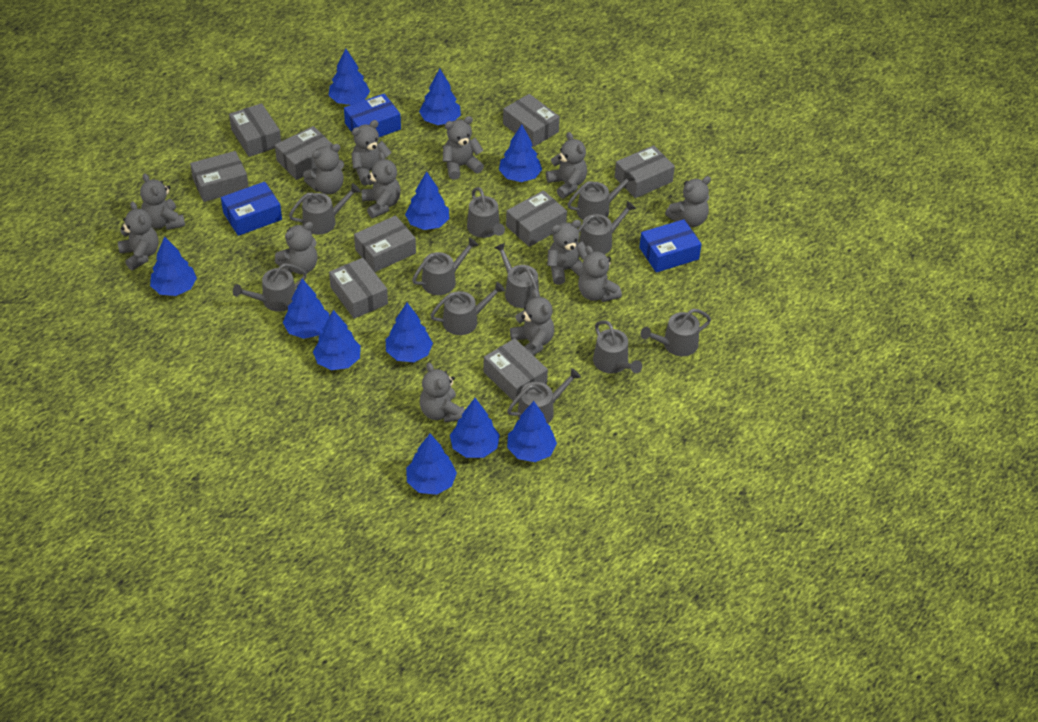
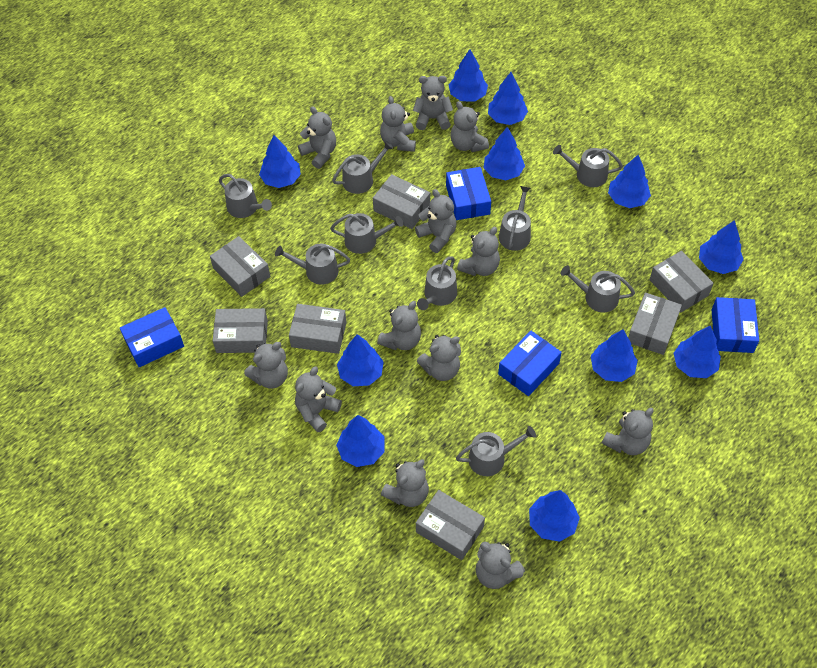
blue box: 3 -> 4
grey box: 9 -> 7
grey watering can: 11 -> 9

